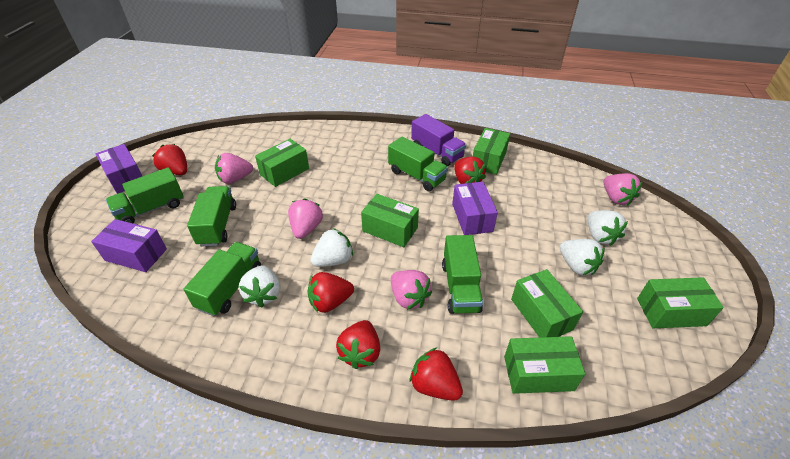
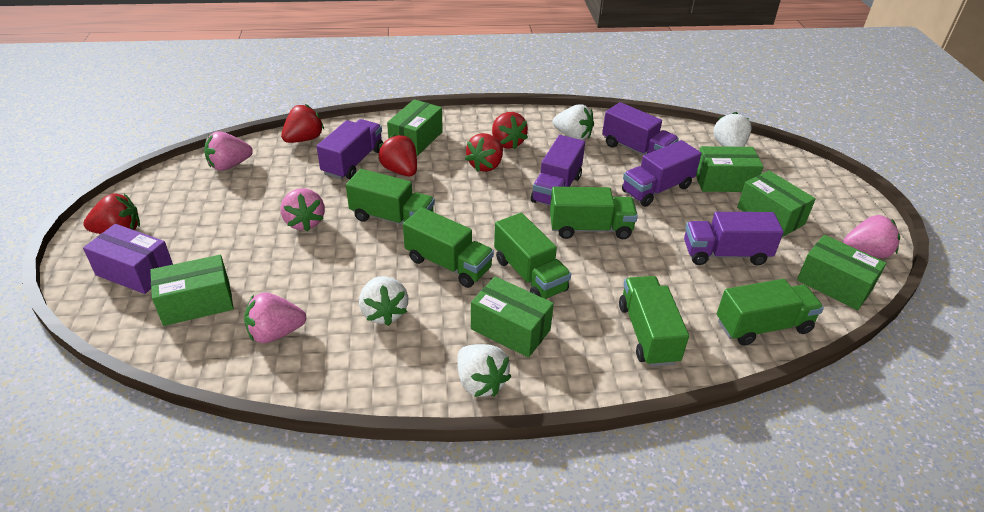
green truck: 5 -> 6
purple box: 3 -> 1
purple truck: 1 -> 5

